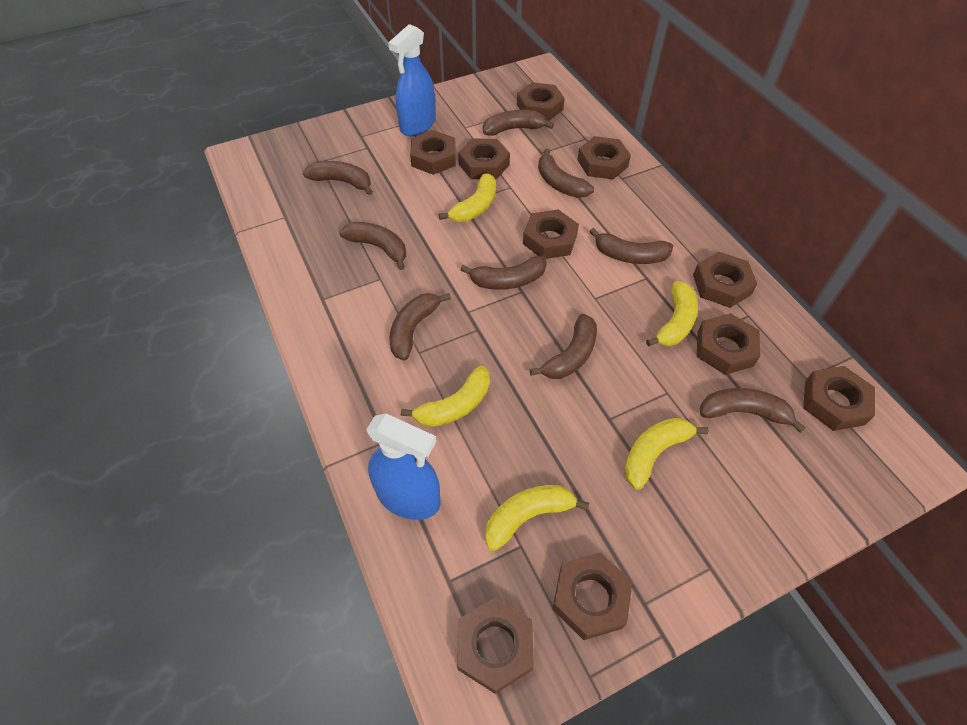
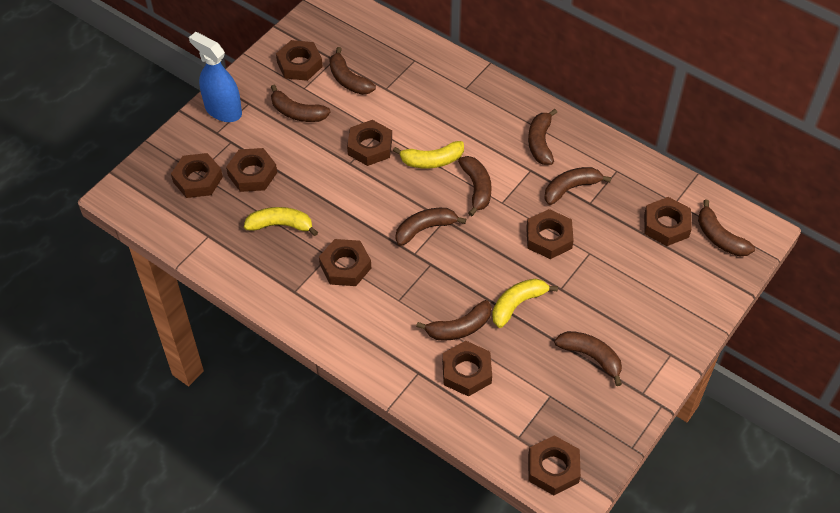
blue spray bottle: 2 -> 1
brown nut: 10 -> 9
yellow banana: 5 -> 3

